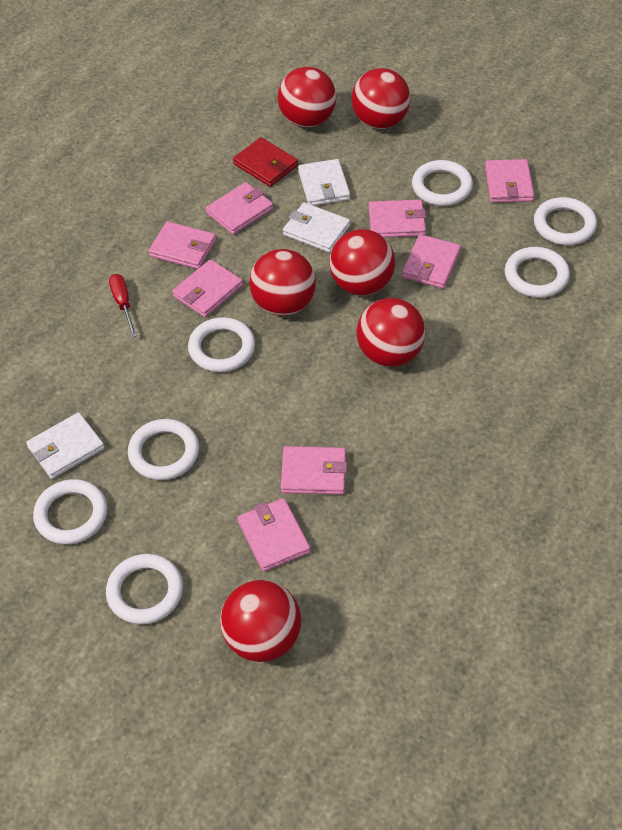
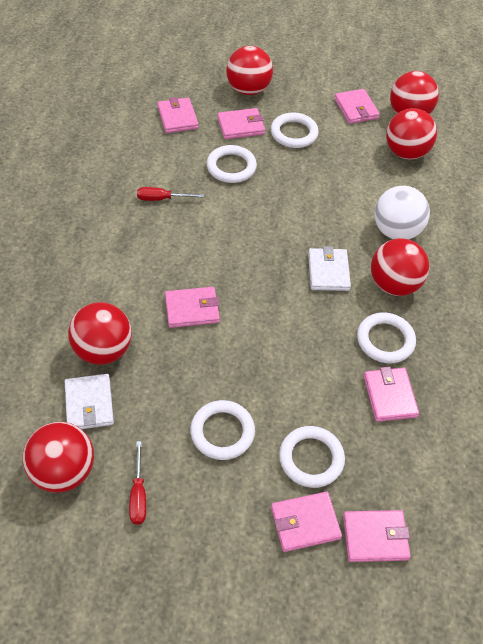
pink wallet: 8 -> 7
red screwdriver: 1 -> 2
red wallet: 1 -> 0
white ball: 0 -> 1
white ring: 7 -> 5
white wallet: 3 -> 2

